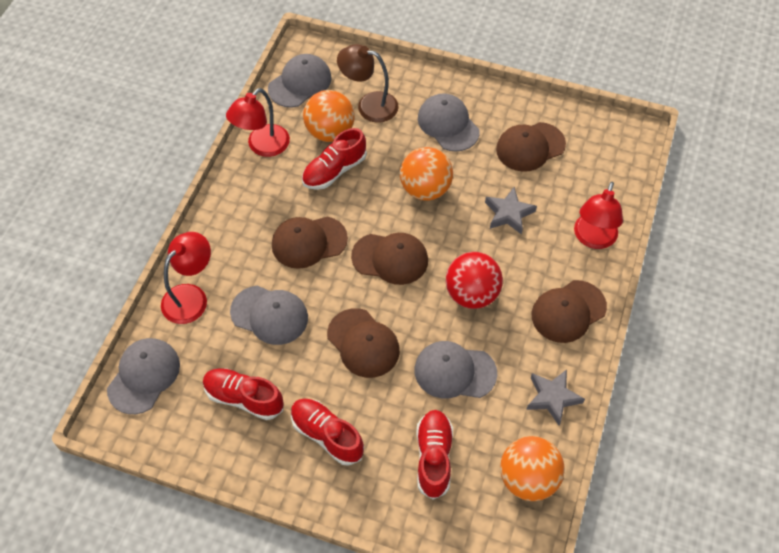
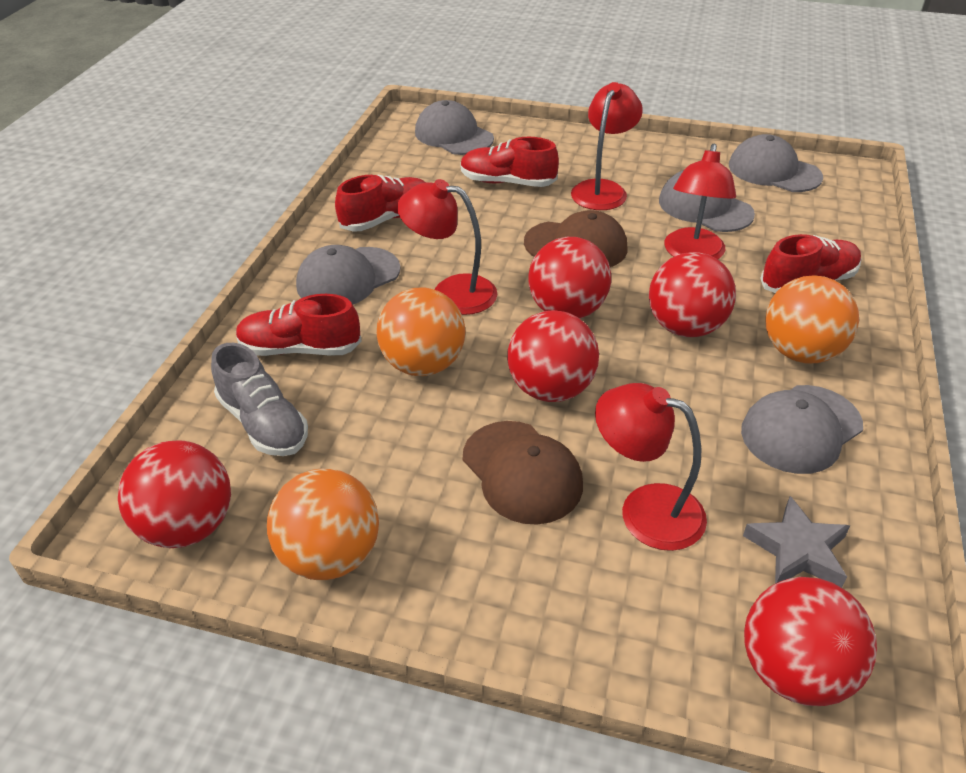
brown cap: 5 -> 2
brown lamp: 1 -> 0
grey shoe: 0 -> 1
grey star: 2 -> 1
red ball: 1 -> 5
red lamp: 3 -> 4

